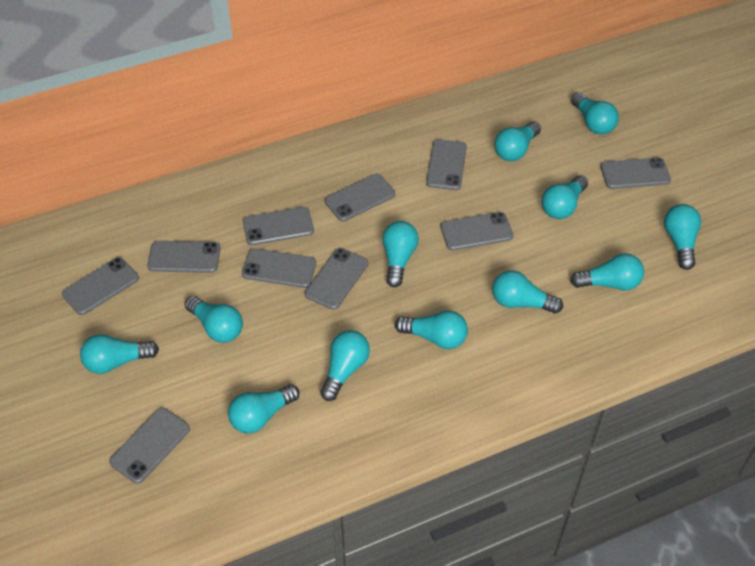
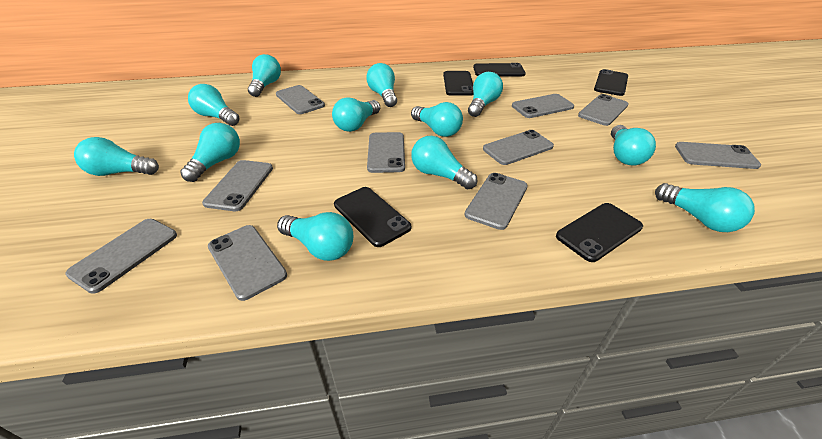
black phone: 0 -> 5

